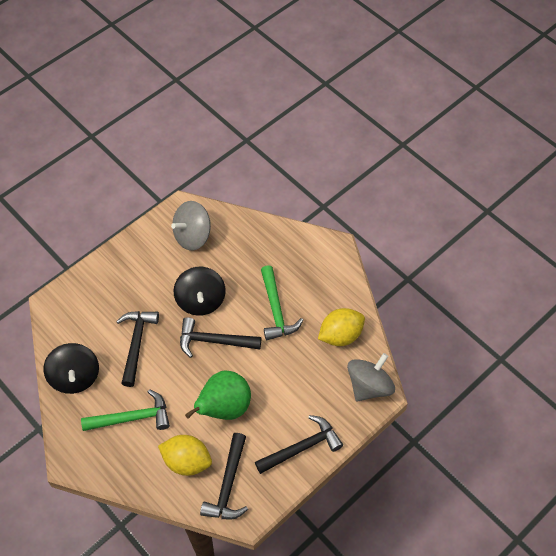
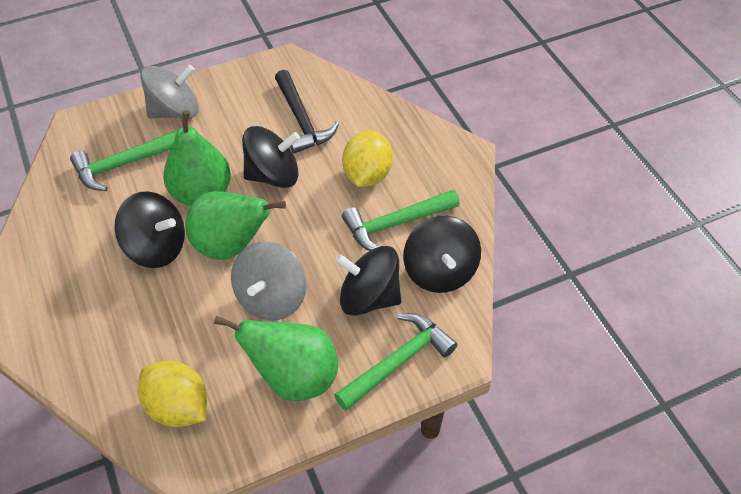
black hammer: 4 -> 1
black spinning top: 2 -> 4
green hammer: 2 -> 3
green pear: 1 -> 3

